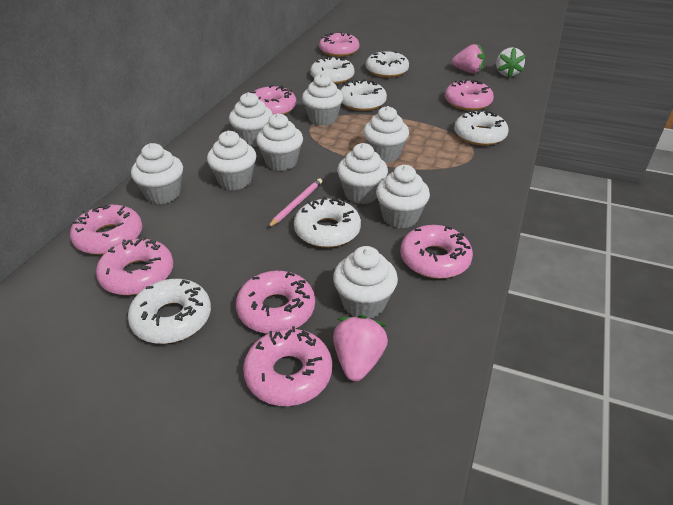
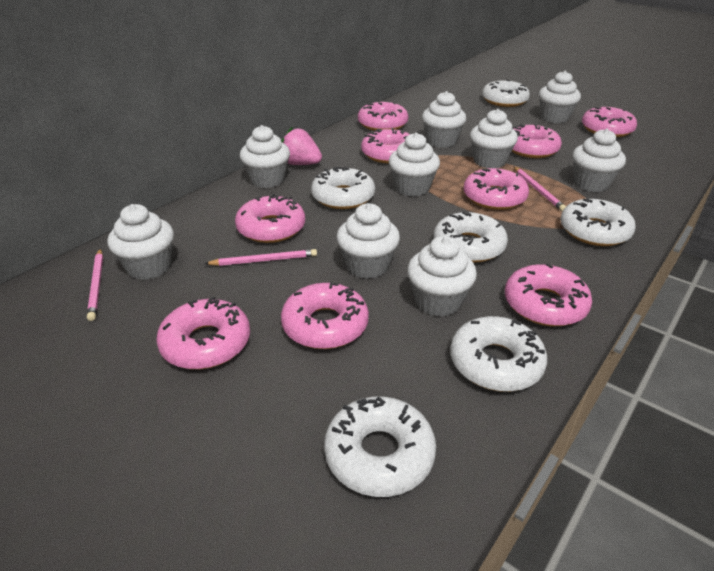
pink donut: 8 -> 9
pink pencil: 1 -> 3
pink strawberry: 2 -> 1
white strawberry: 1 -> 0

